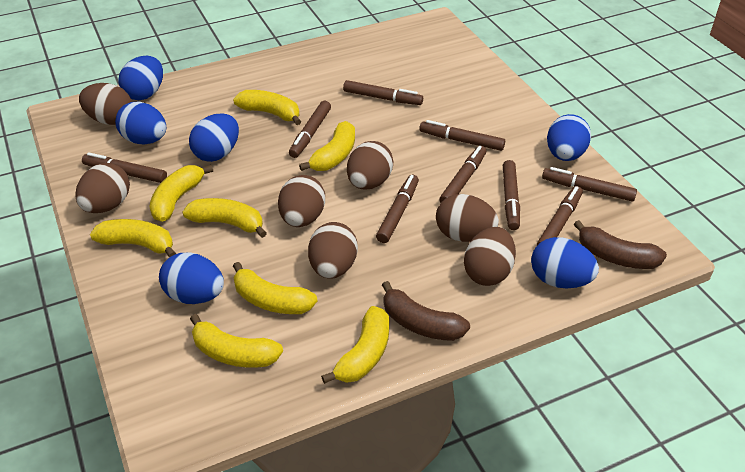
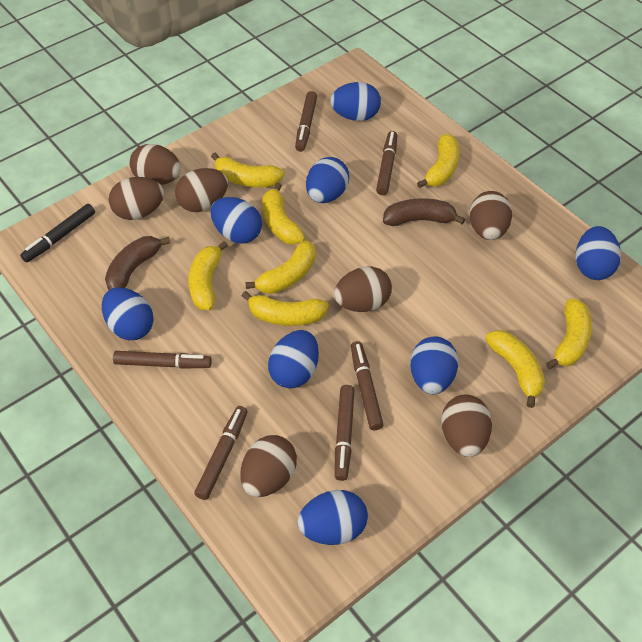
black marker: 0 -> 1
blue egg: 6 -> 8
brown marker: 9 -> 6

